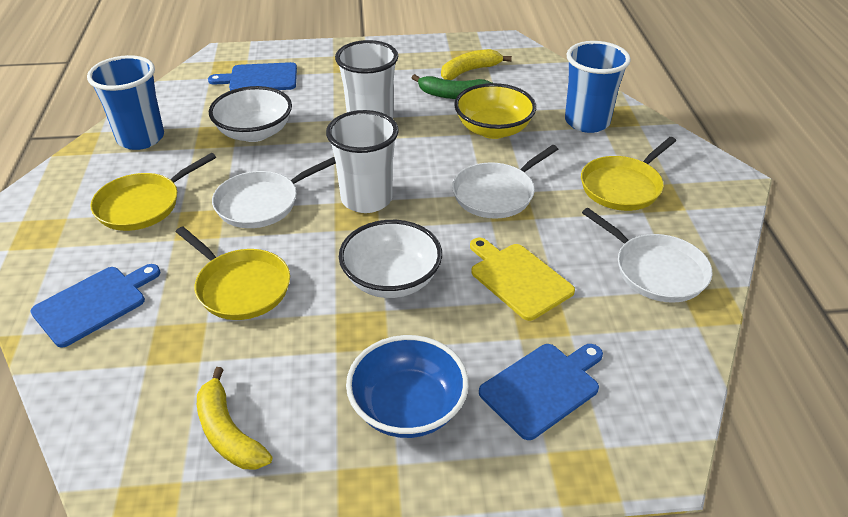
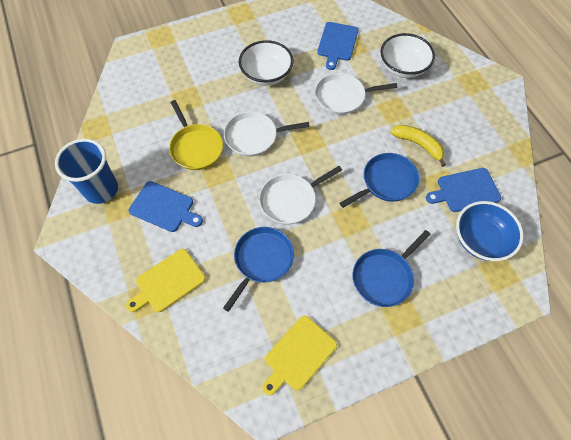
blue cup: 2 -> 1
blue pan: 0 -> 3
green banana: 1 -> 0
white cup: 2 -> 0
yellow banana: 2 -> 1
yellow bowl: 1 -> 0
yellow cutting board: 1 -> 2
yellow pan: 3 -> 1

